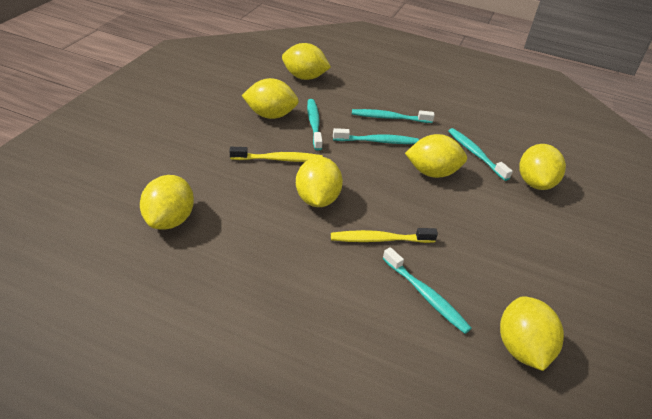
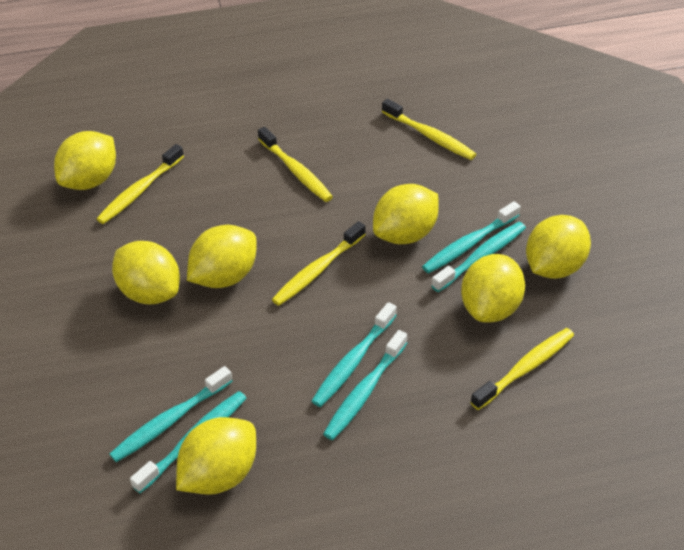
turquoise toothbrush: 5 -> 6
yellow toothbrush: 2 -> 5

